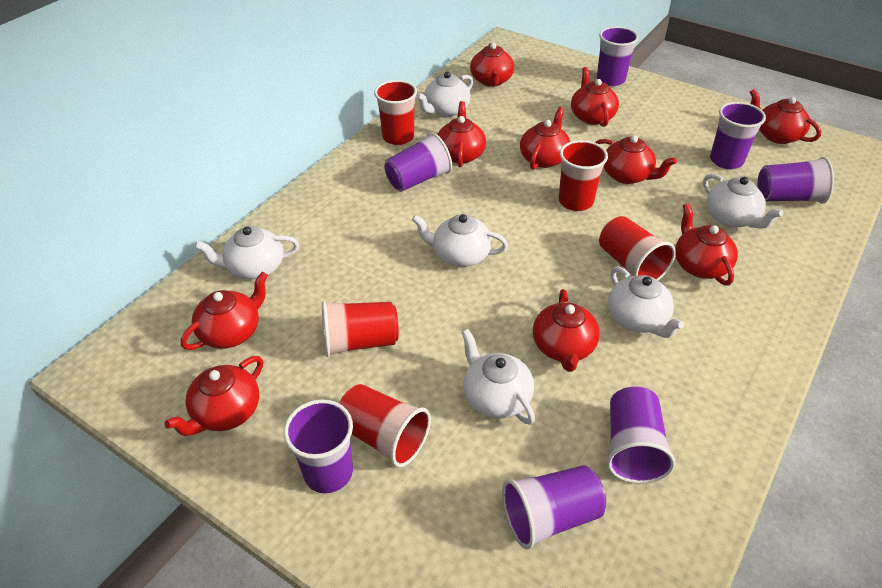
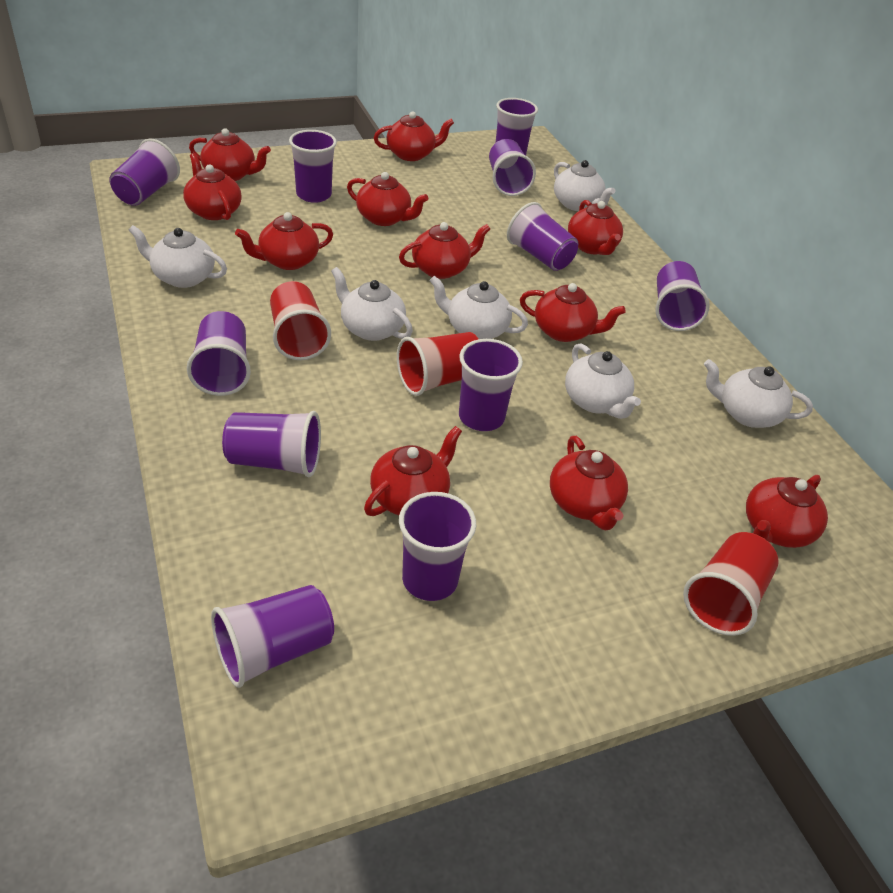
purple cup: 7 -> 11
red cup: 5 -> 3
red teapot: 10 -> 11

